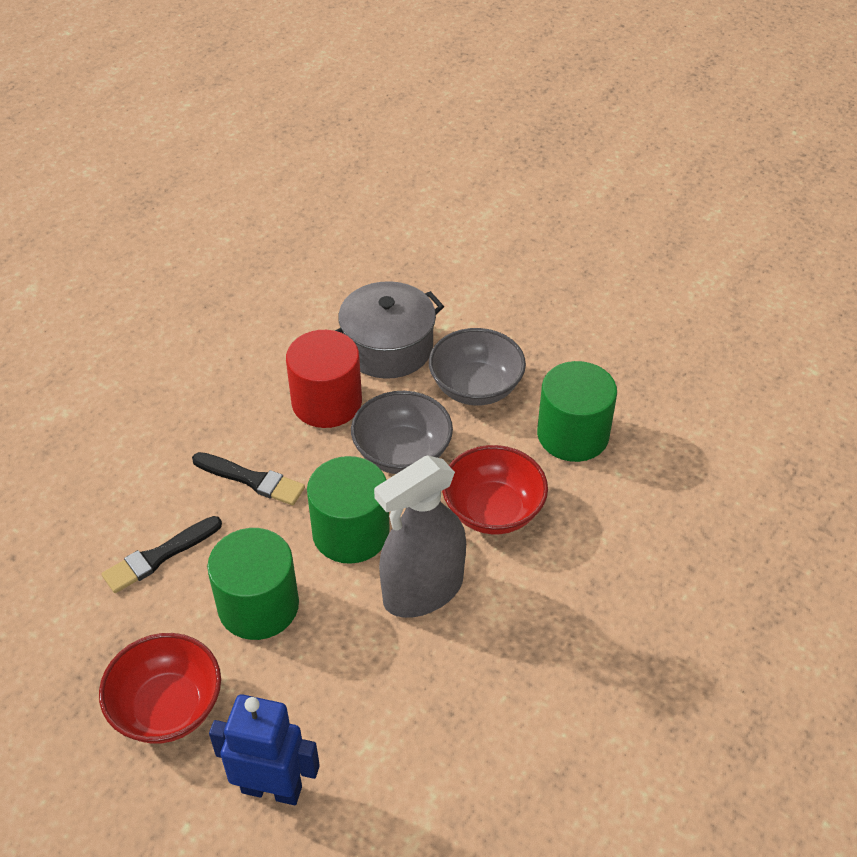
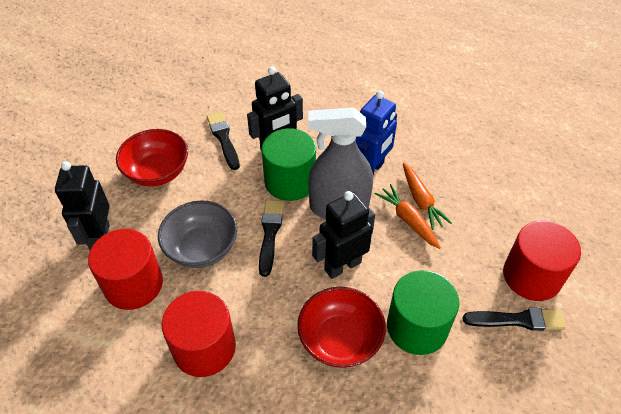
black brush: 2 -> 3
black robot: 0 -> 3
green cylinder: 3 -> 2
grey bowl: 2 -> 1
grey pot: 1 -> 0
orange carrot: 0 -> 2
red cylinder: 1 -> 3

